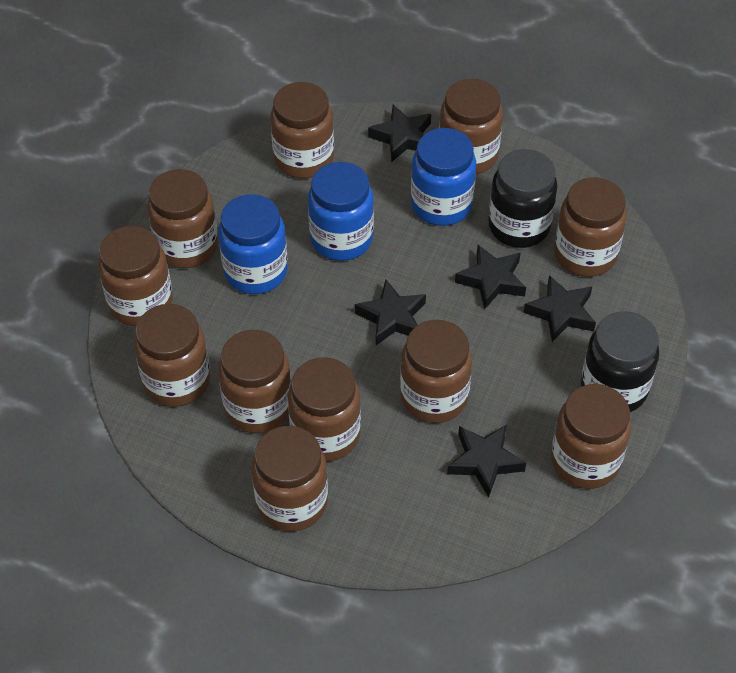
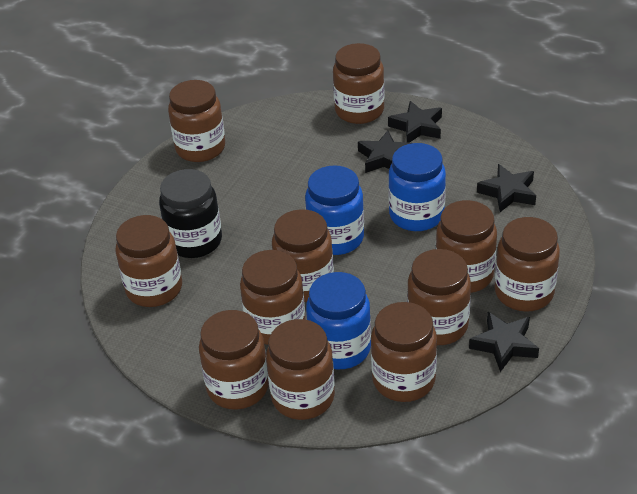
black jar: 2 -> 1
black star: 5 -> 4

